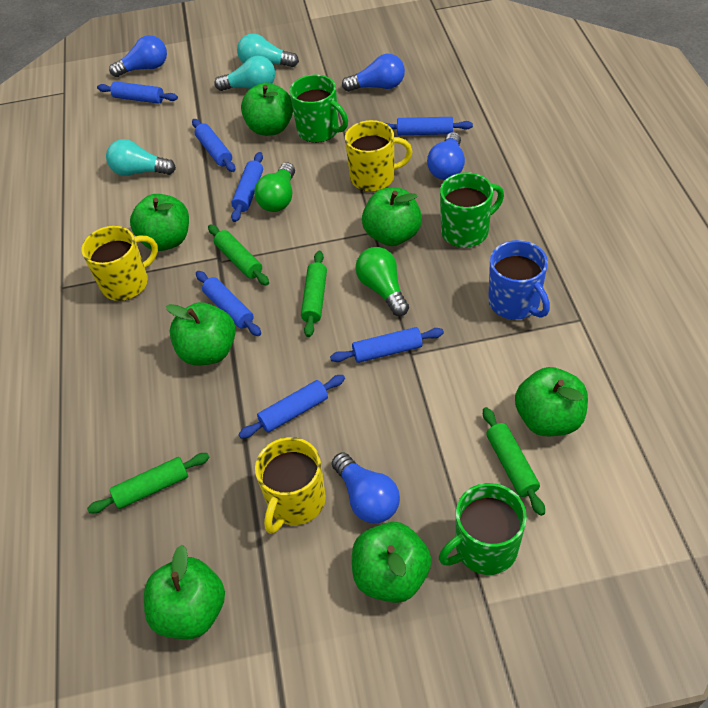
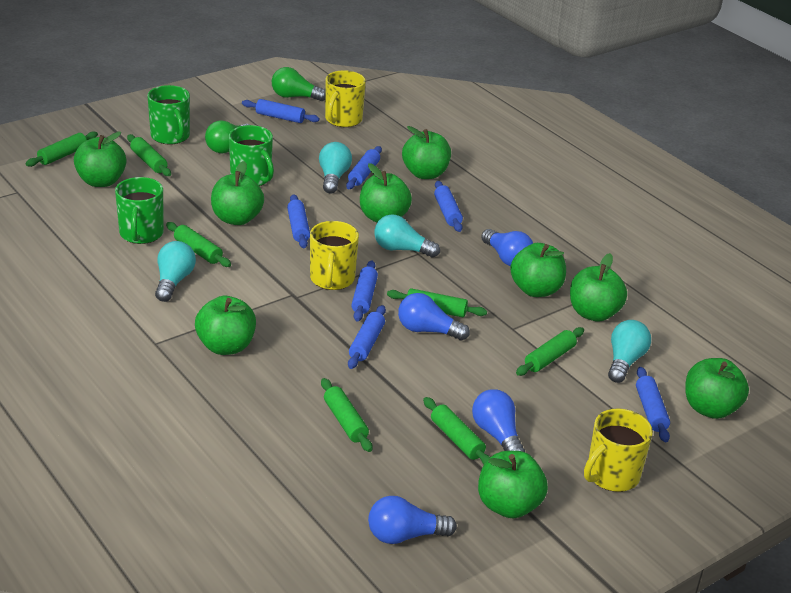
blue mug: 1 -> 0
green apple: 7 -> 9
green rolling pin: 4 -> 7
turquoise light bulb: 3 -> 4

